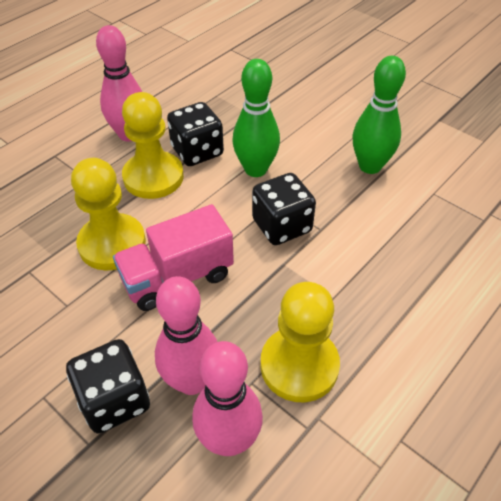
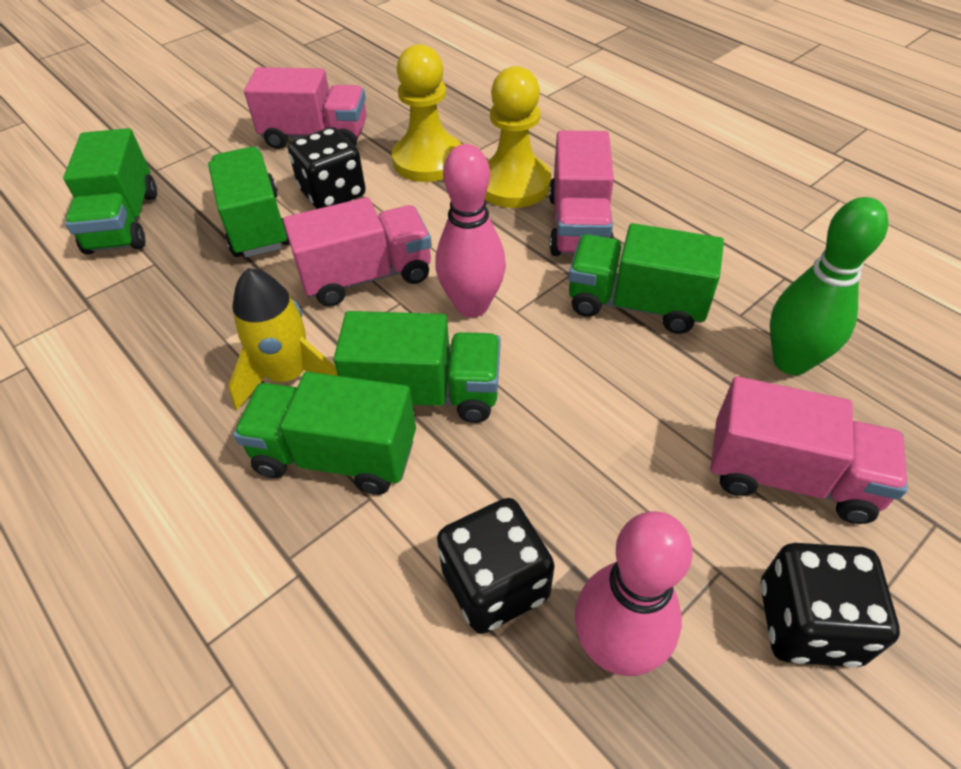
green bowling pin: 2 -> 1
green truck: 0 -> 5
pink bowling pin: 3 -> 2
pink truck: 1 -> 4
yellow pawn: 3 -> 2
yellow rocket: 0 -> 1

